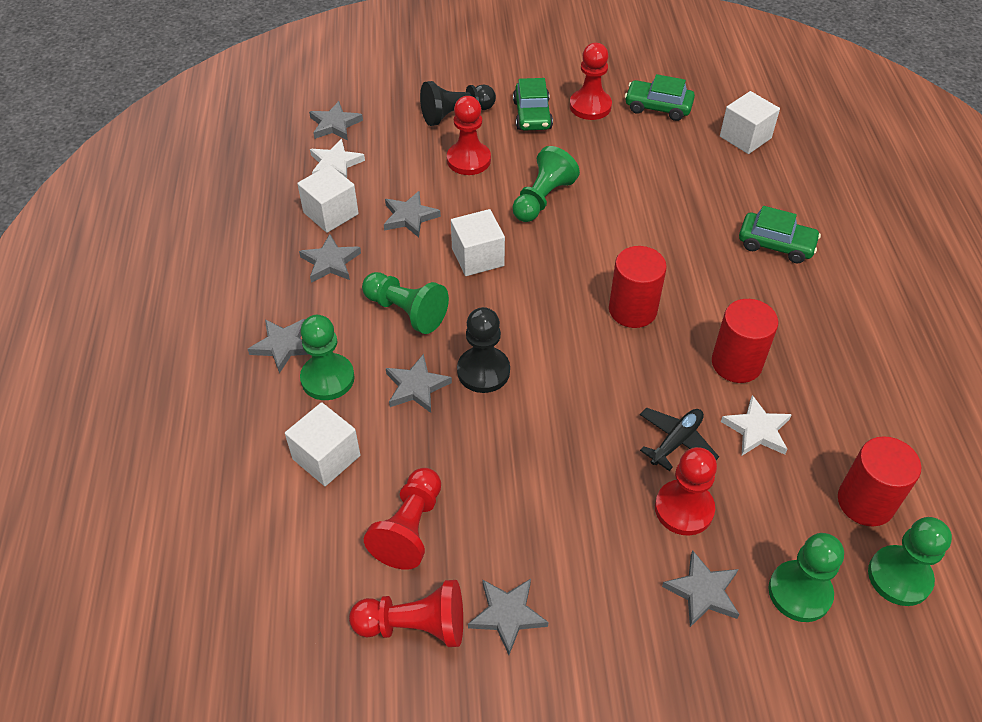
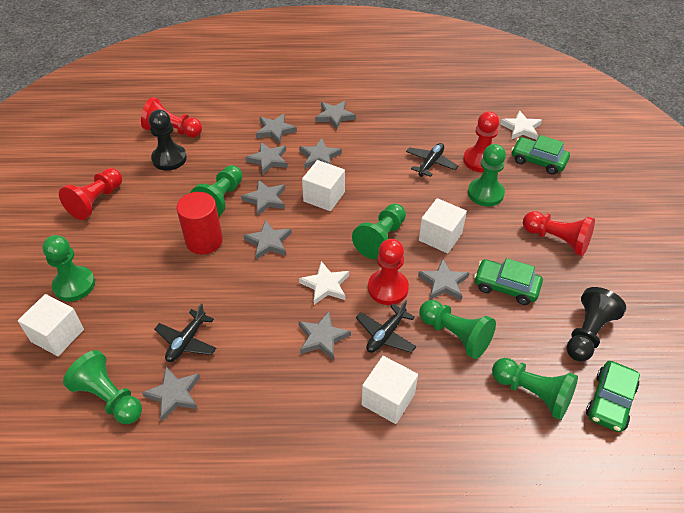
black plane: 1 -> 3
green pawn: 5 -> 7
grey star: 7 -> 9
red cylinder: 3 -> 1

